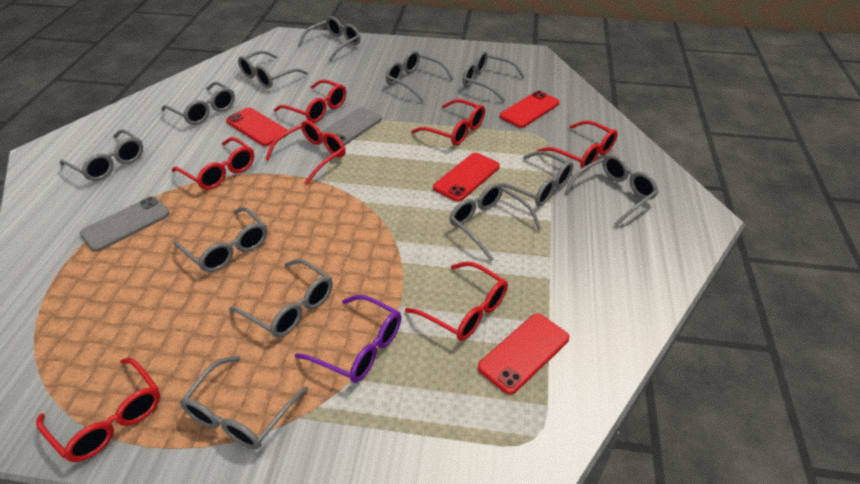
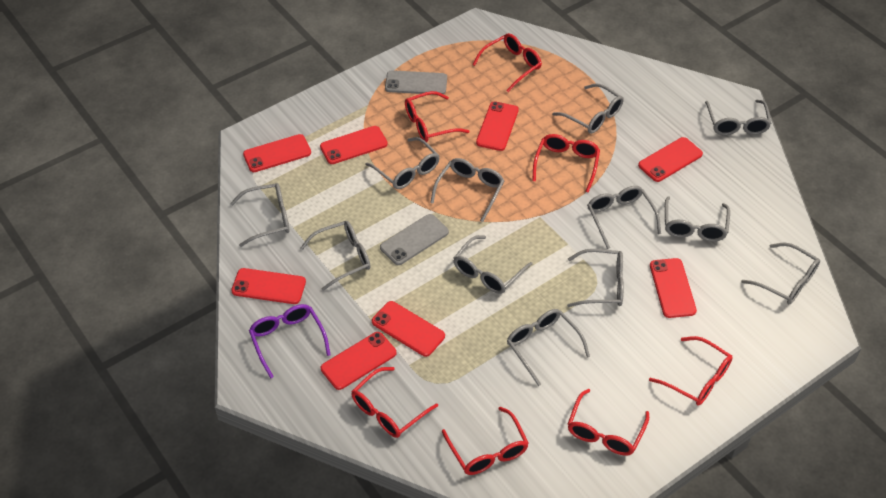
red phone: 4 -> 8

